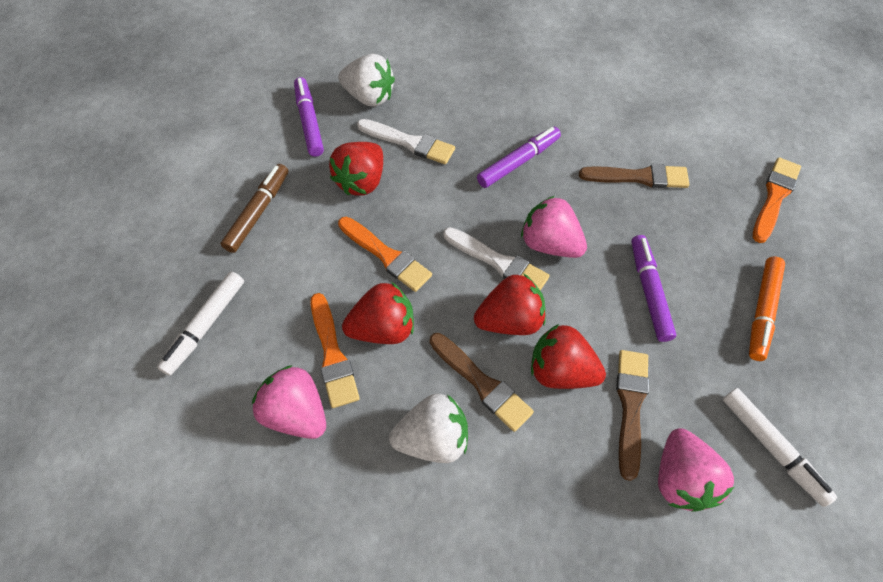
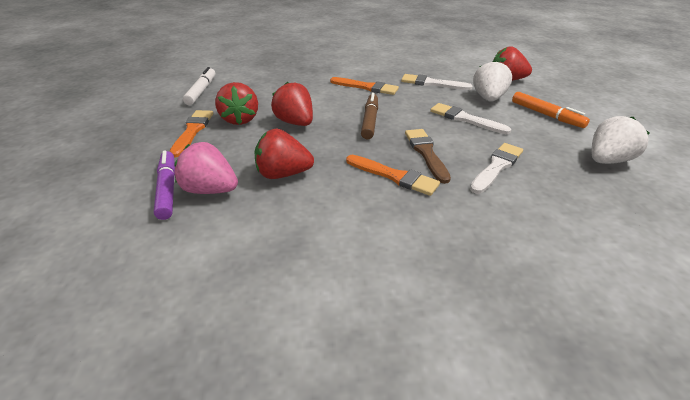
brown brush: 3 -> 1
pink strawberry: 3 -> 1
purple marker: 3 -> 1
white brush: 2 -> 3
white marker: 2 -> 1

